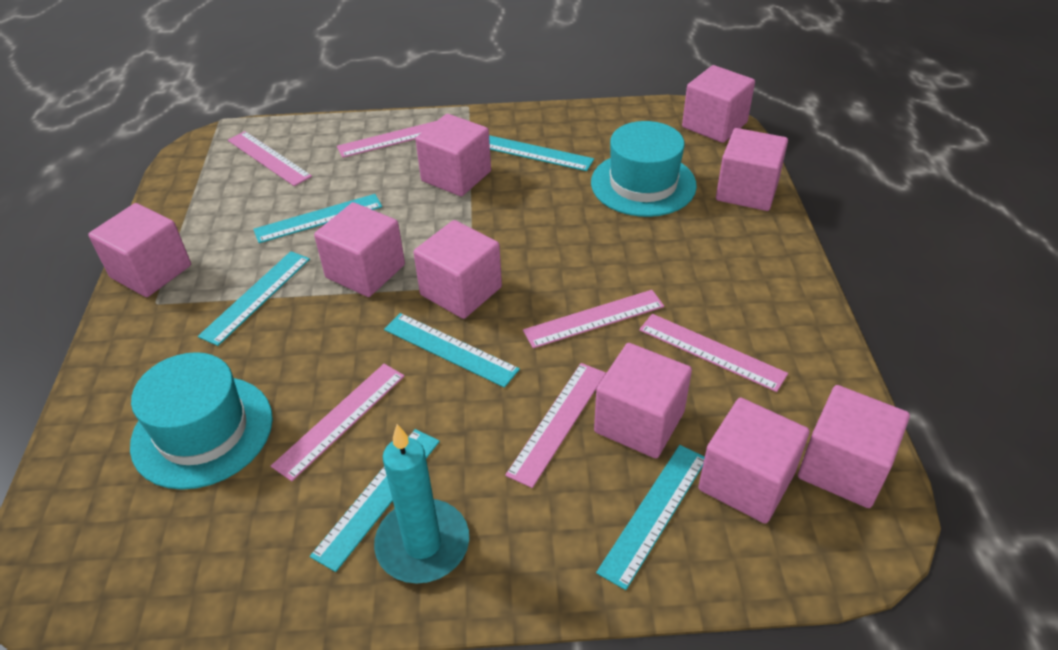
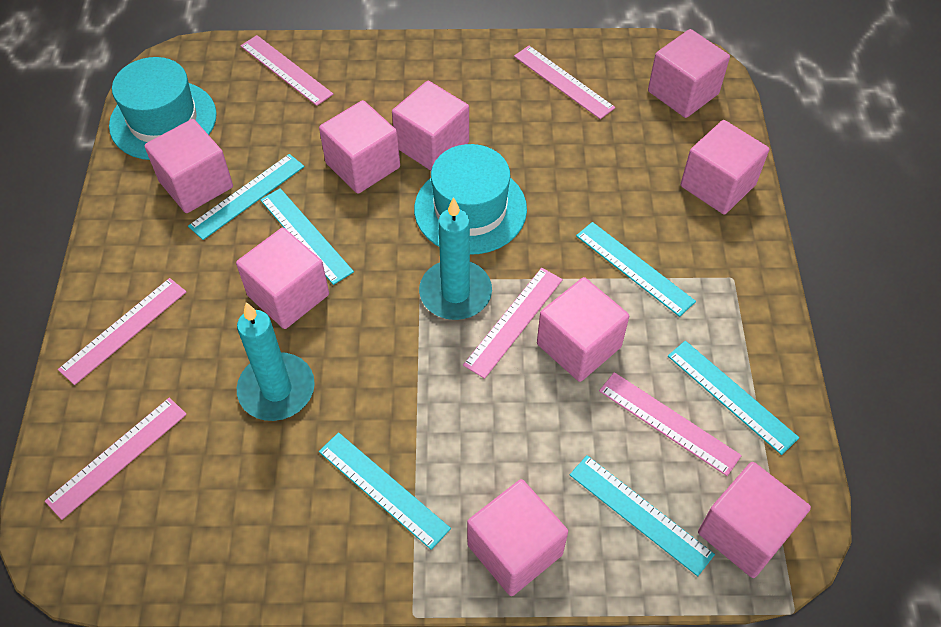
turquoise candle: 1 -> 2

